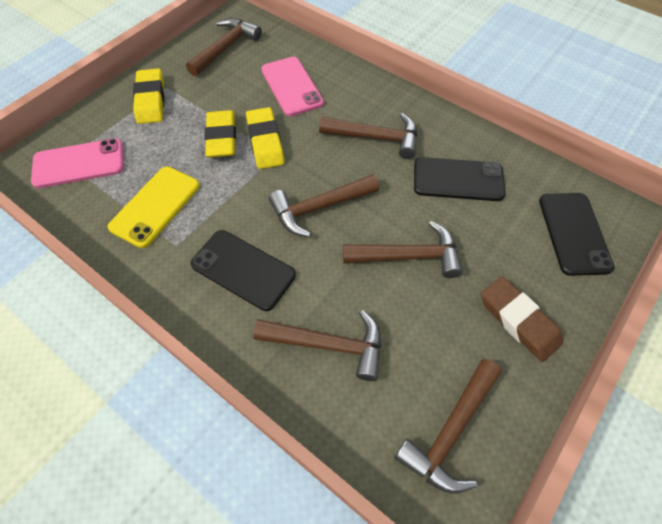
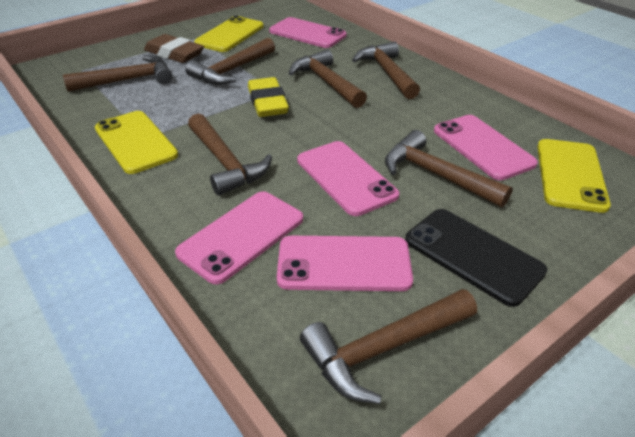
black phone: 3 -> 1
brown hammer: 6 -> 7
pink phone: 2 -> 5
yellow eraser: 3 -> 1
yellow phone: 1 -> 3

